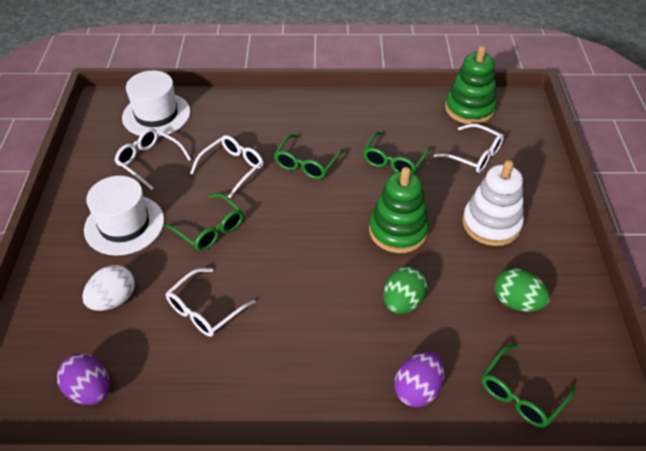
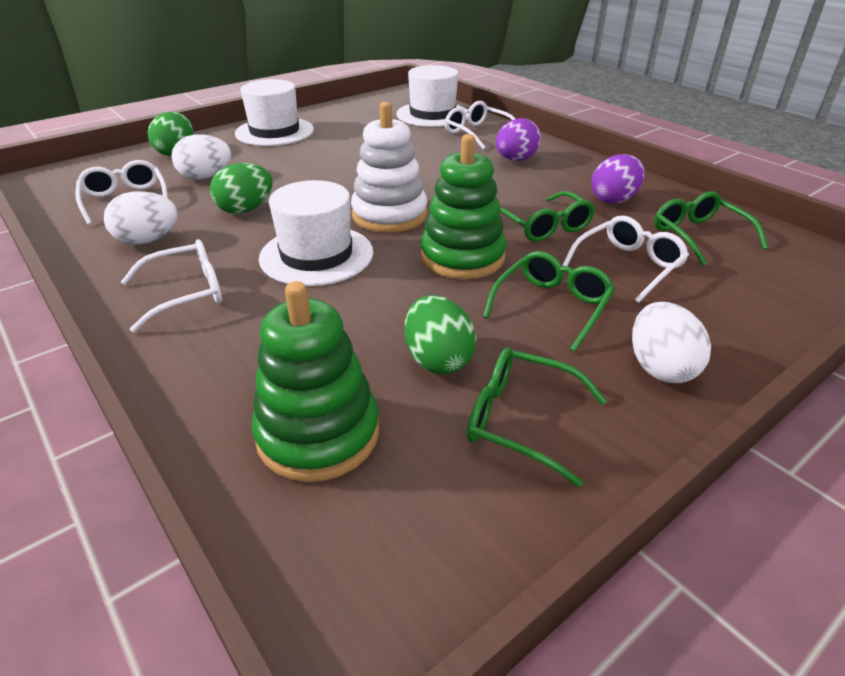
green egg: 2 -> 3
white egg: 1 -> 3
white hat: 2 -> 3

